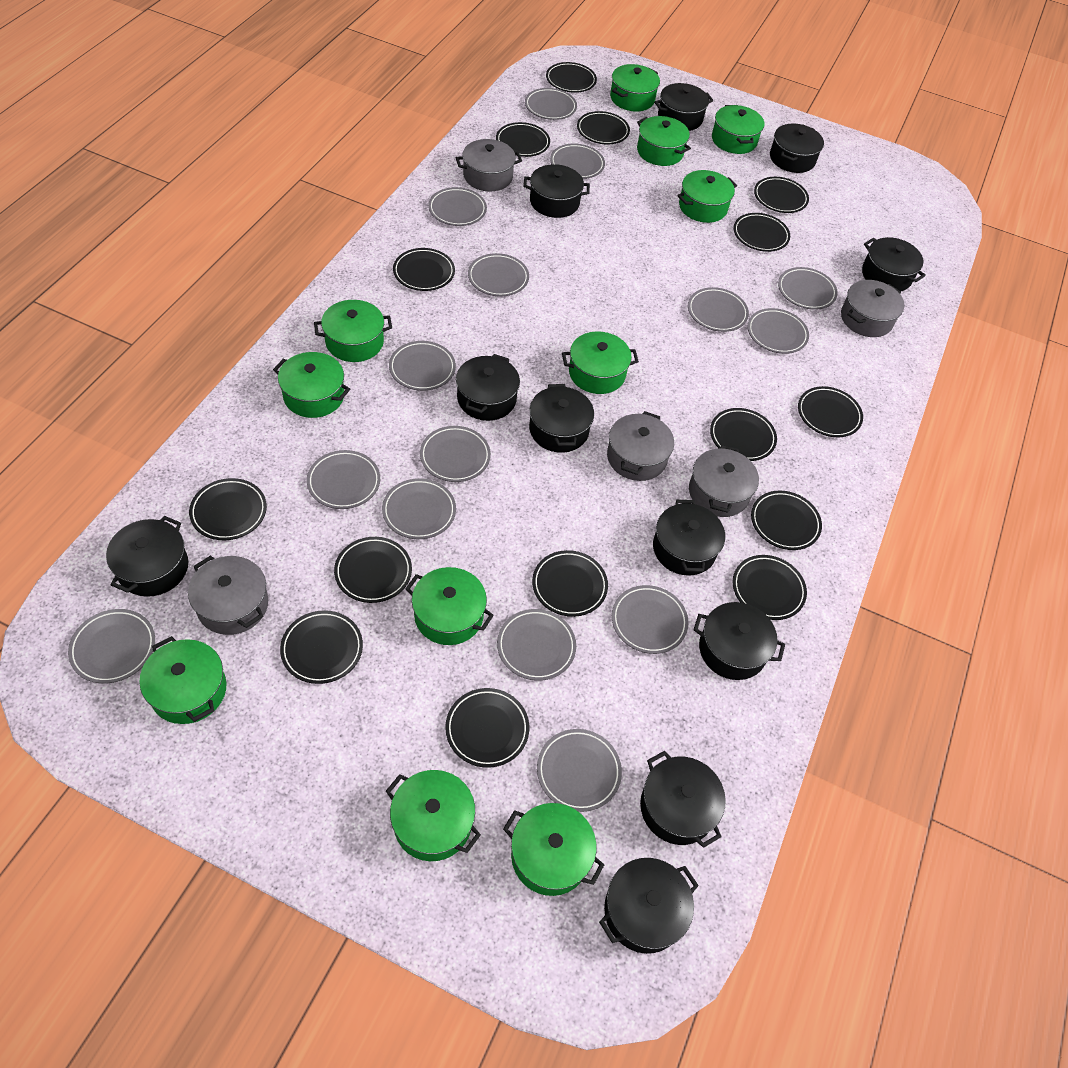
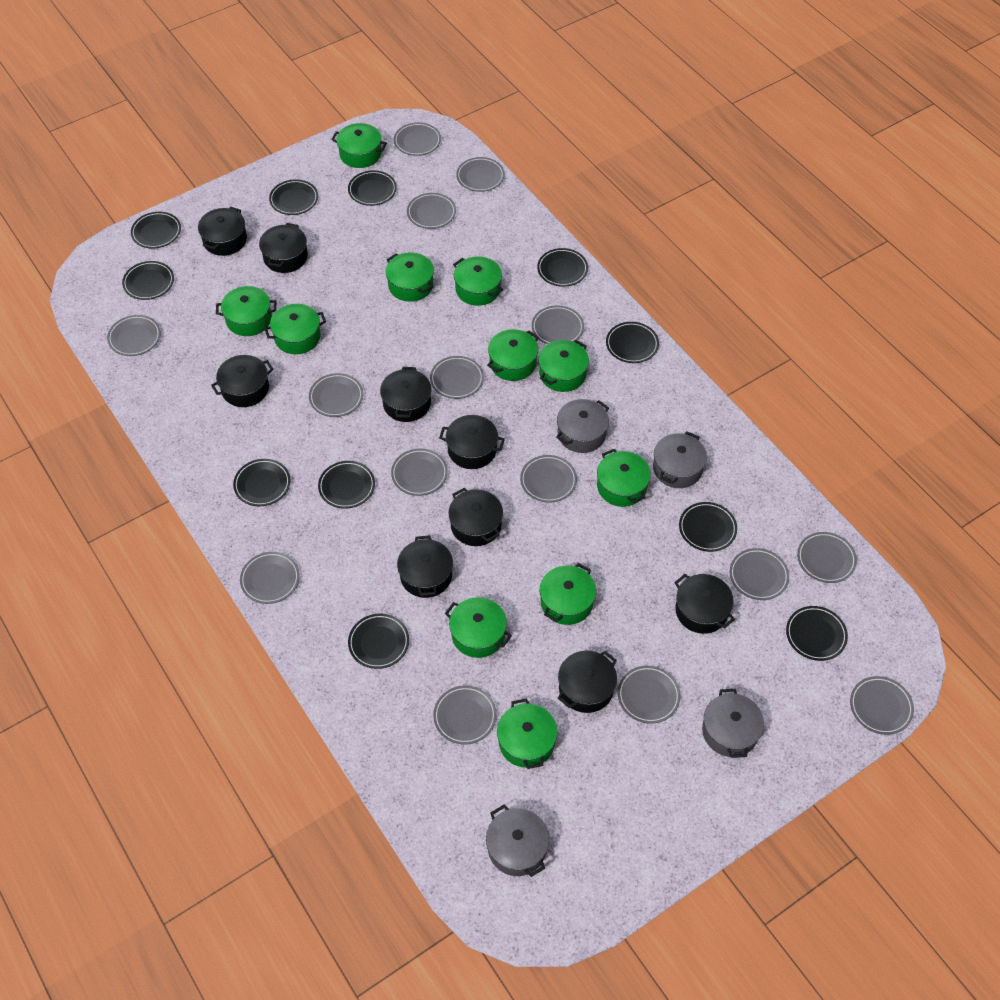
black plate: 15 -> 11
black pot: 11 -> 9
grey pot: 5 -> 4

